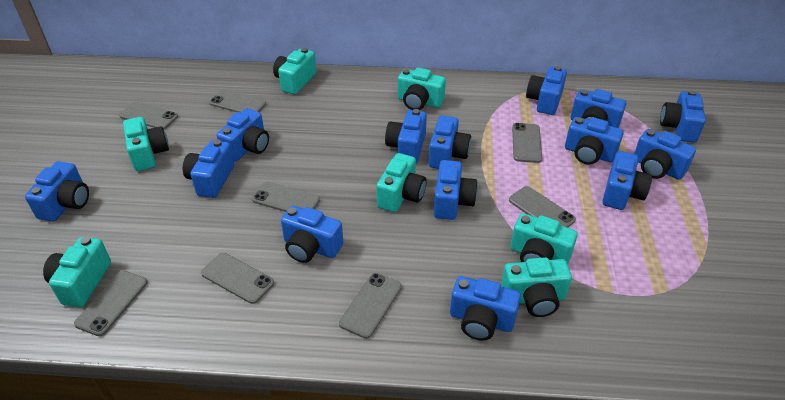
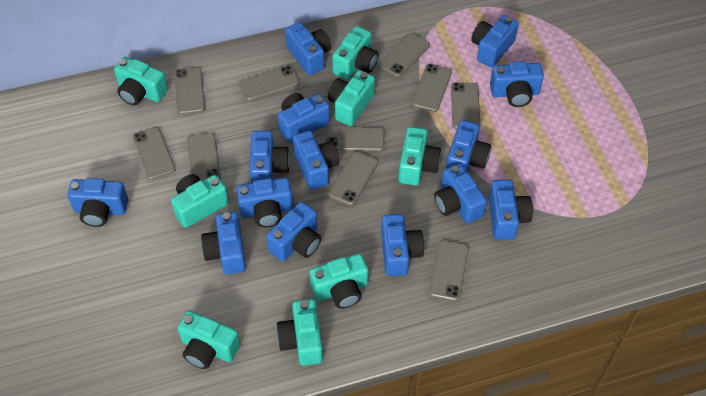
grey phone: 8 -> 10
turquoise camera: 7 -> 8

